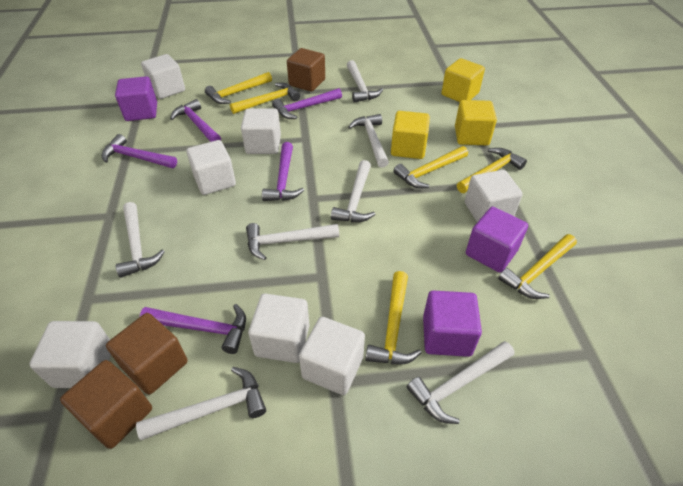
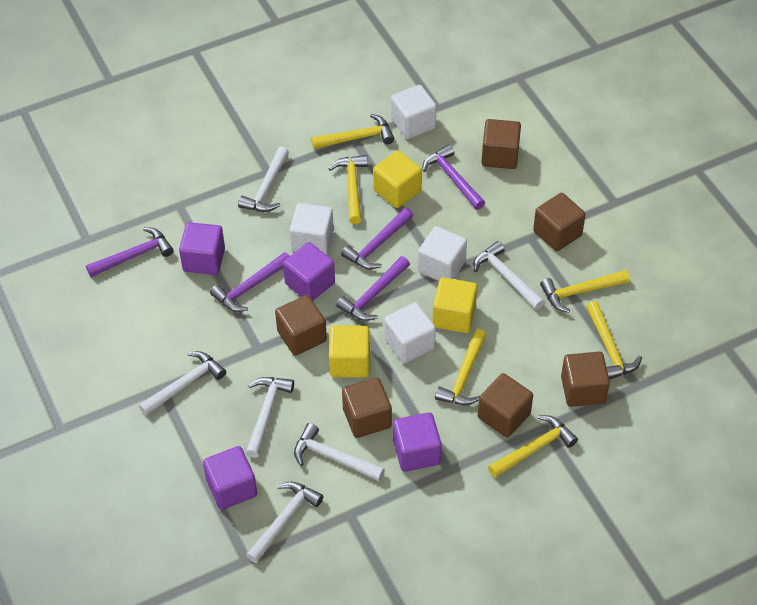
brown cube: 3 -> 6
purple cube: 3 -> 4
white cube: 7 -> 4
white hammer: 7 -> 6

